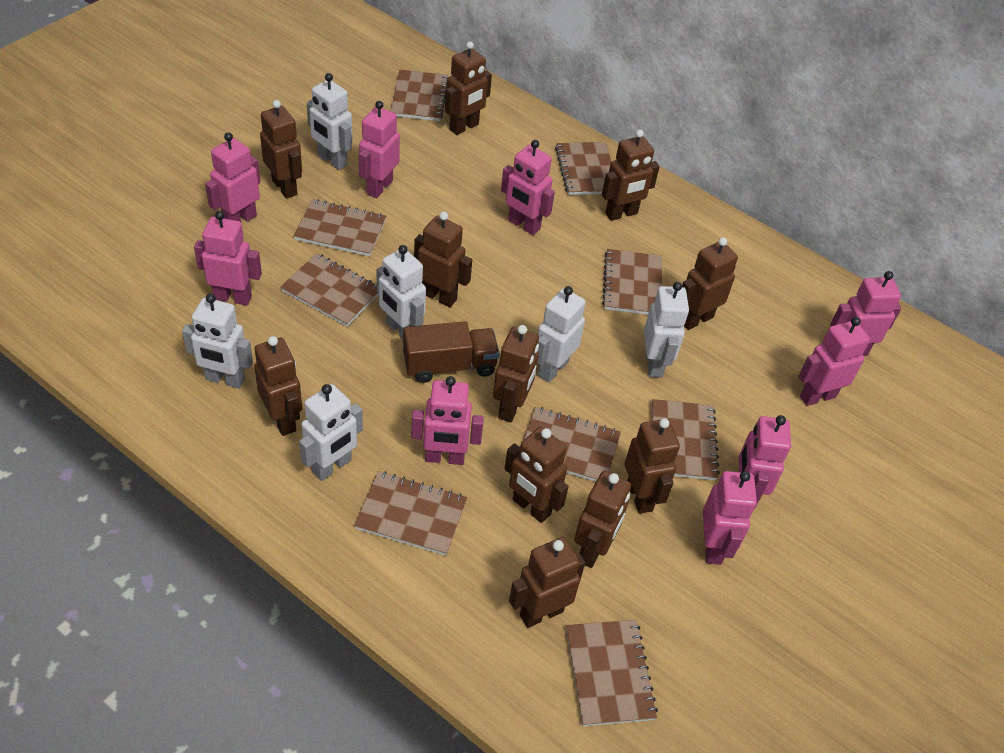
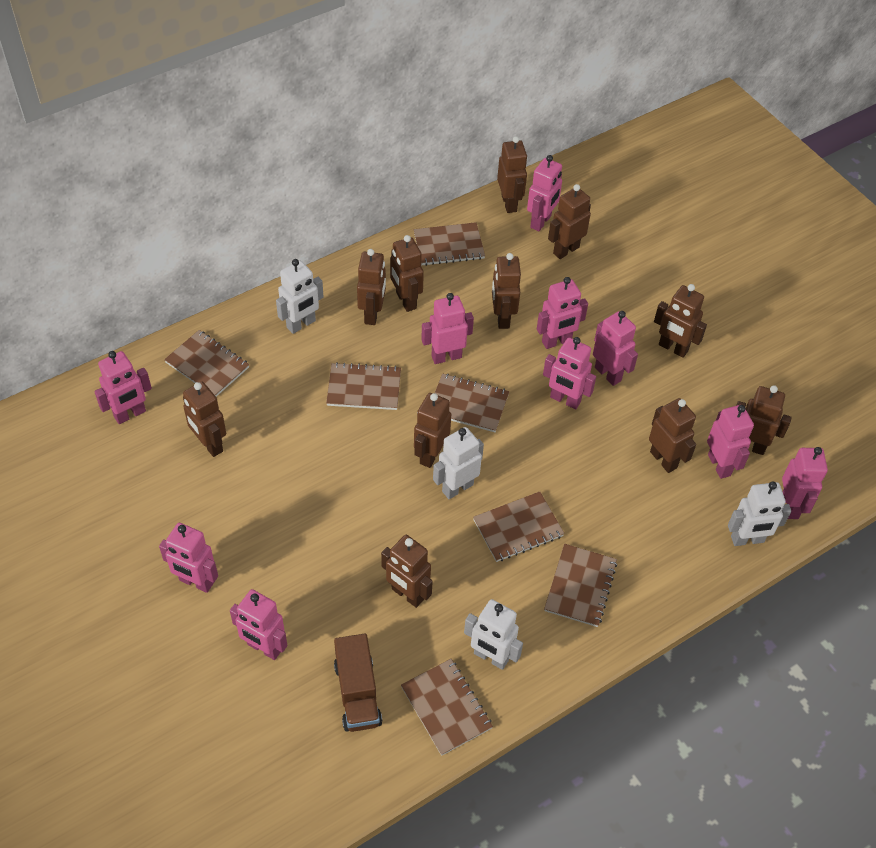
brown notebook: 9 -> 7
pink robot: 9 -> 10
white robot: 6 -> 4

